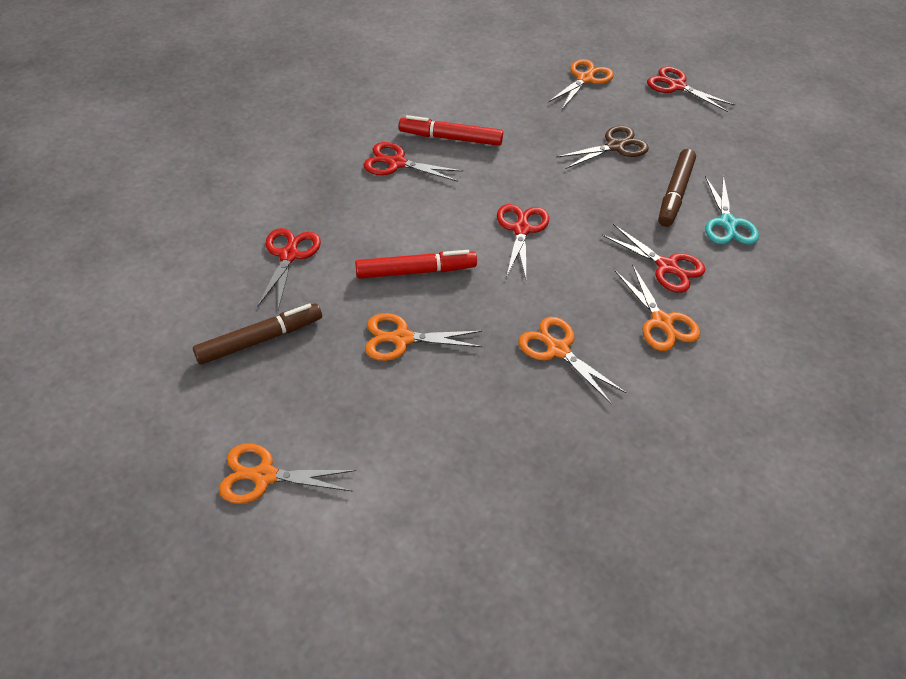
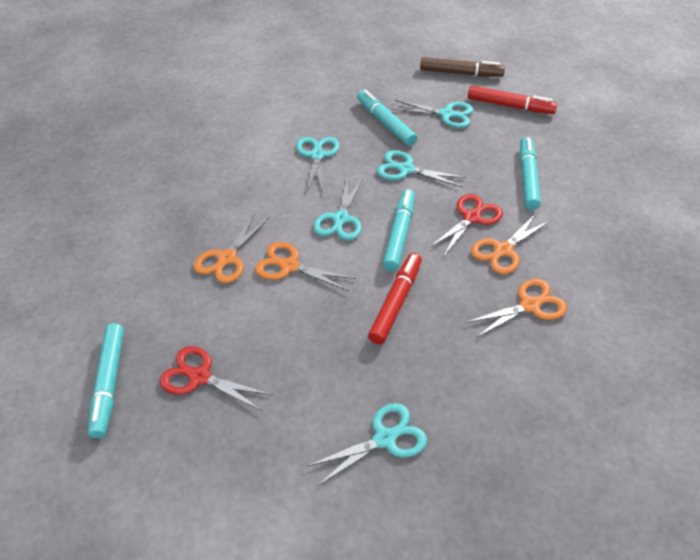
brown marker: 2 -> 1
brown scissors: 1 -> 0
orange scissors: 5 -> 4
red scissors: 5 -> 2
turquoise marker: 0 -> 4
turquoise scissors: 1 -> 5

